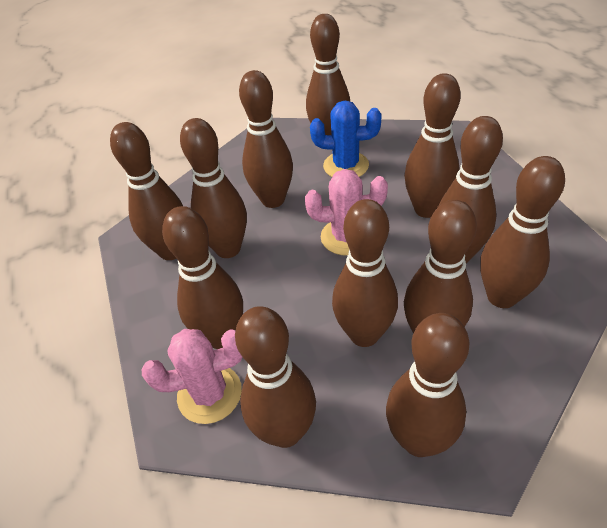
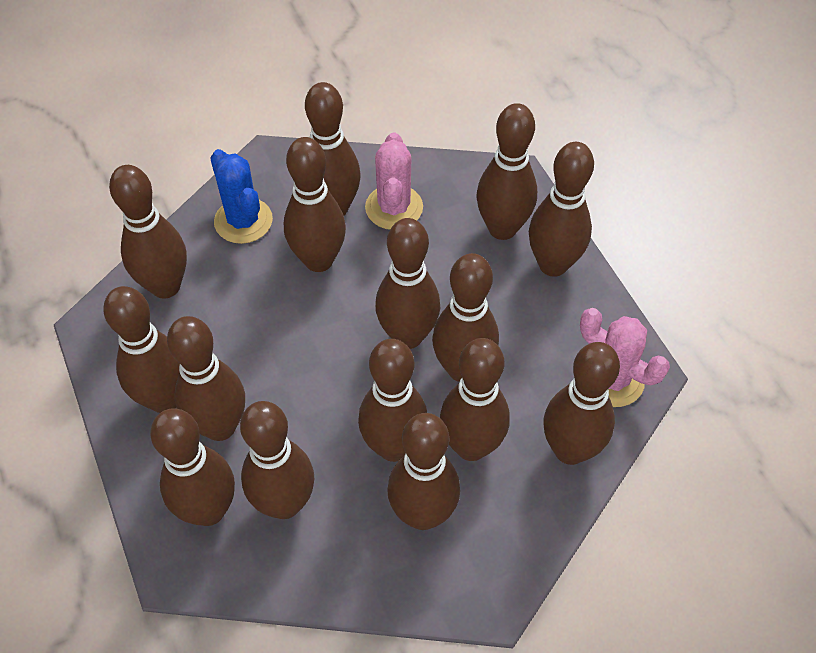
brown bowling pin: 12 -> 15

